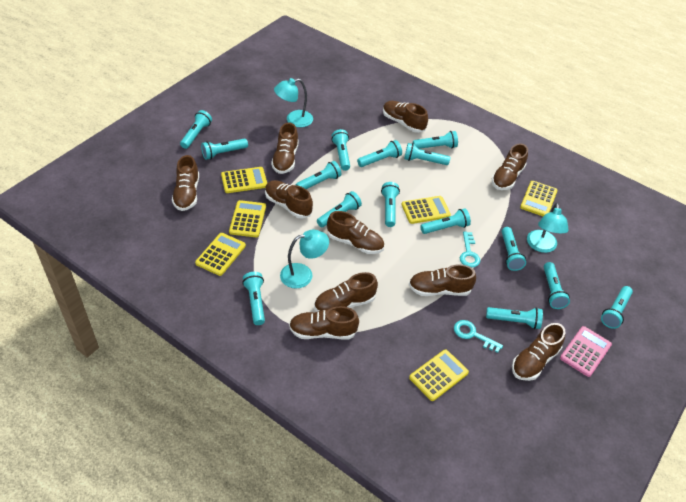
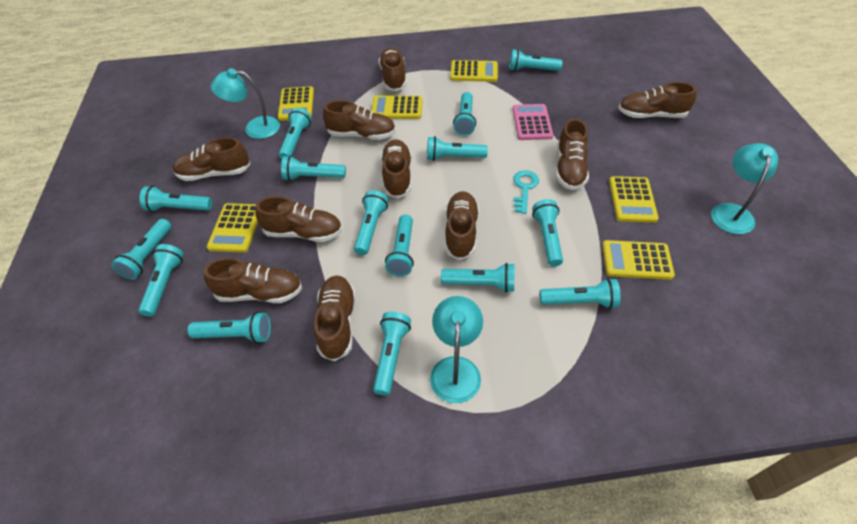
turquoise key: 2 -> 1

